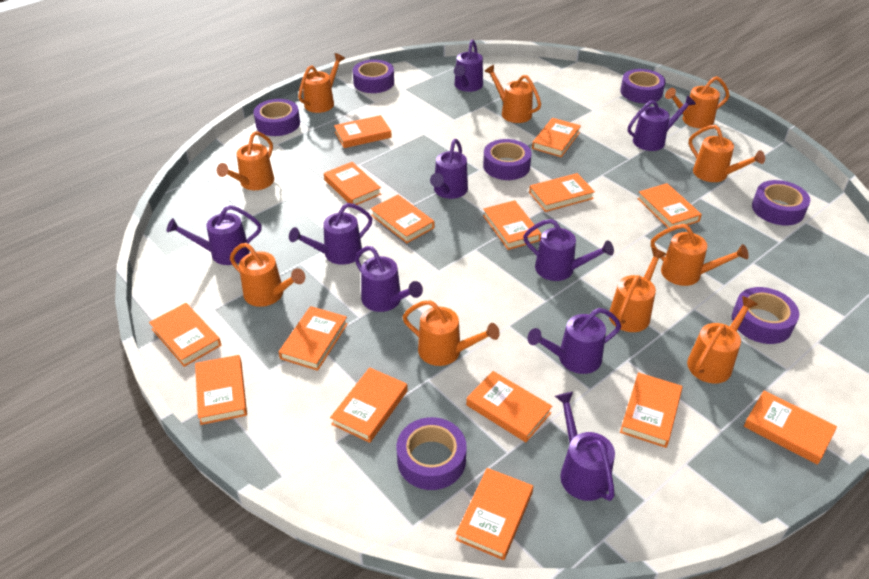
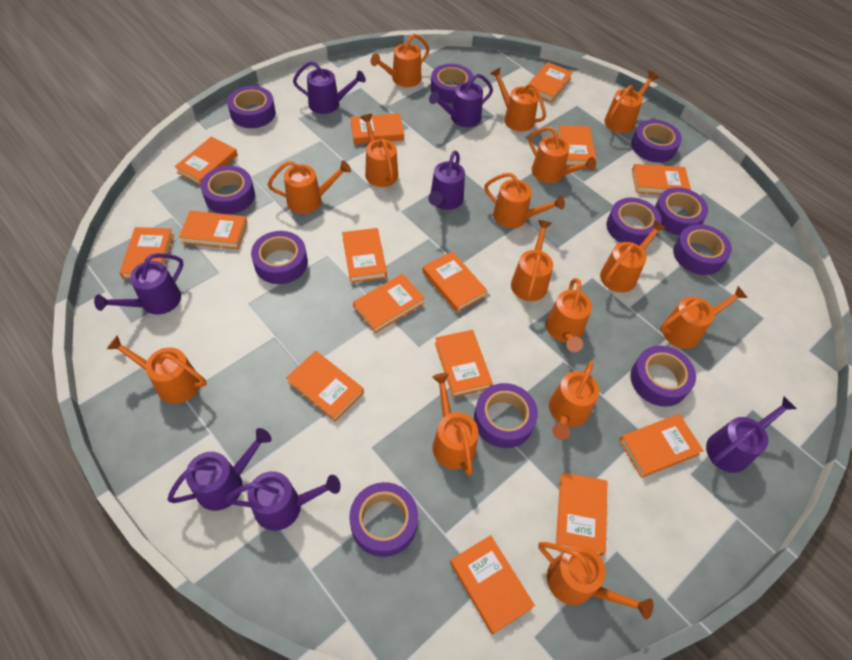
orange watering can: 10 -> 15
purple tape: 7 -> 11
purple watering can: 9 -> 7

